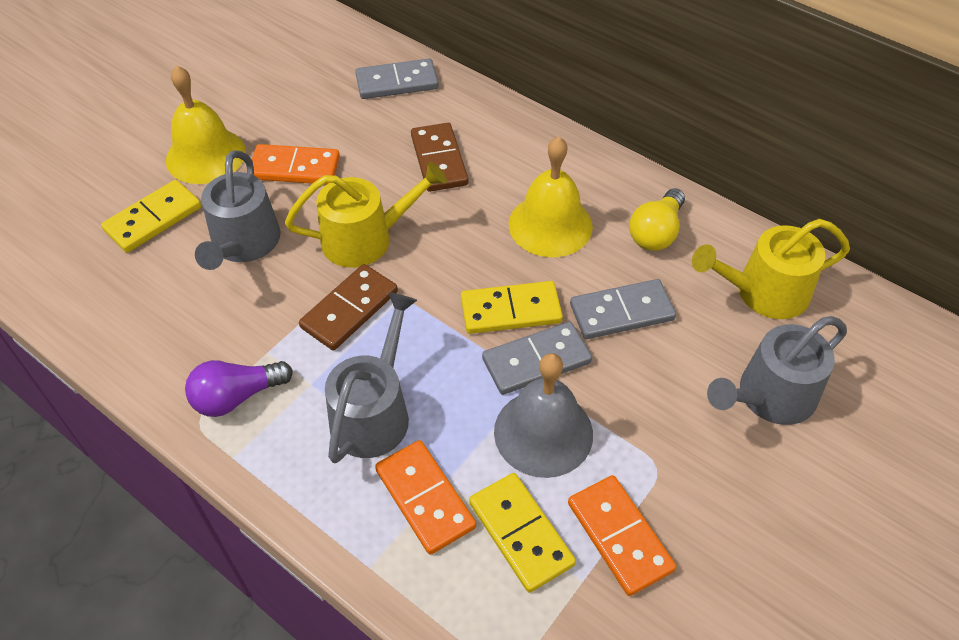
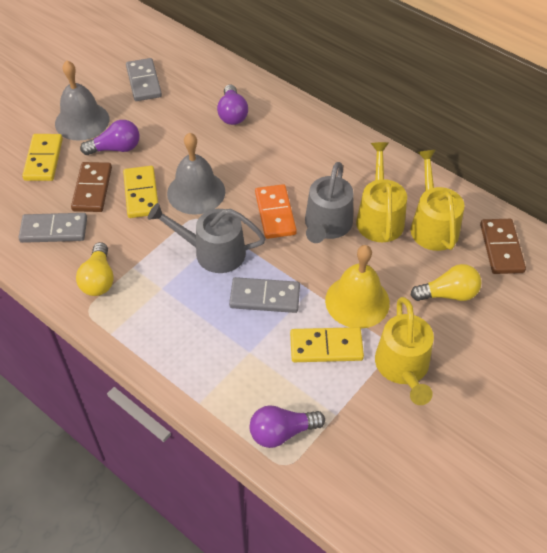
grey bell: 1 -> 2
grey watering can: 3 -> 2
orange domino: 3 -> 1
purple light bulb: 1 -> 3
yellow bell: 2 -> 1
yellow light bulb: 1 -> 2
yellow watering can: 2 -> 3

